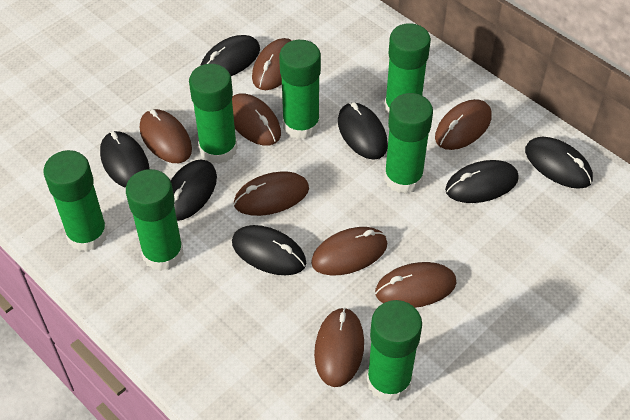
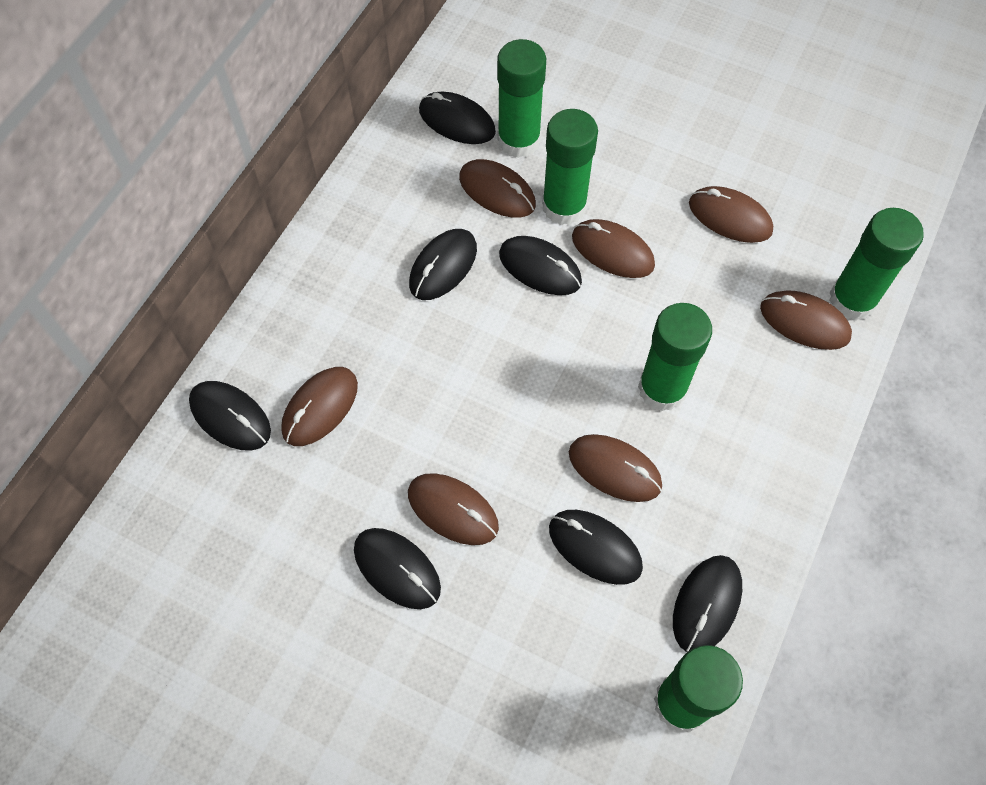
brown mouse: 8 -> 7
green glue stick: 7 -> 5

